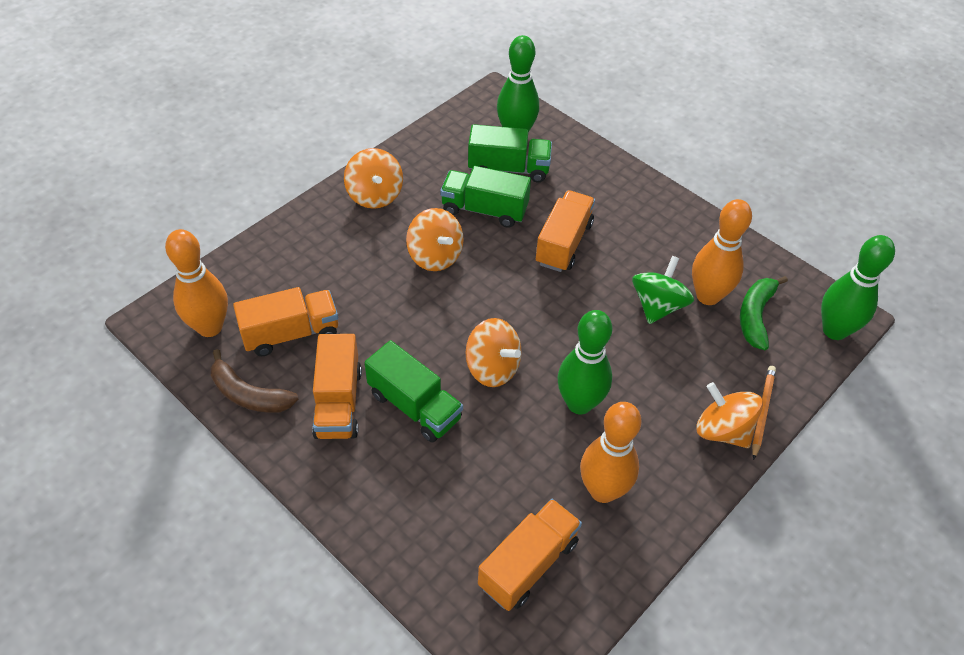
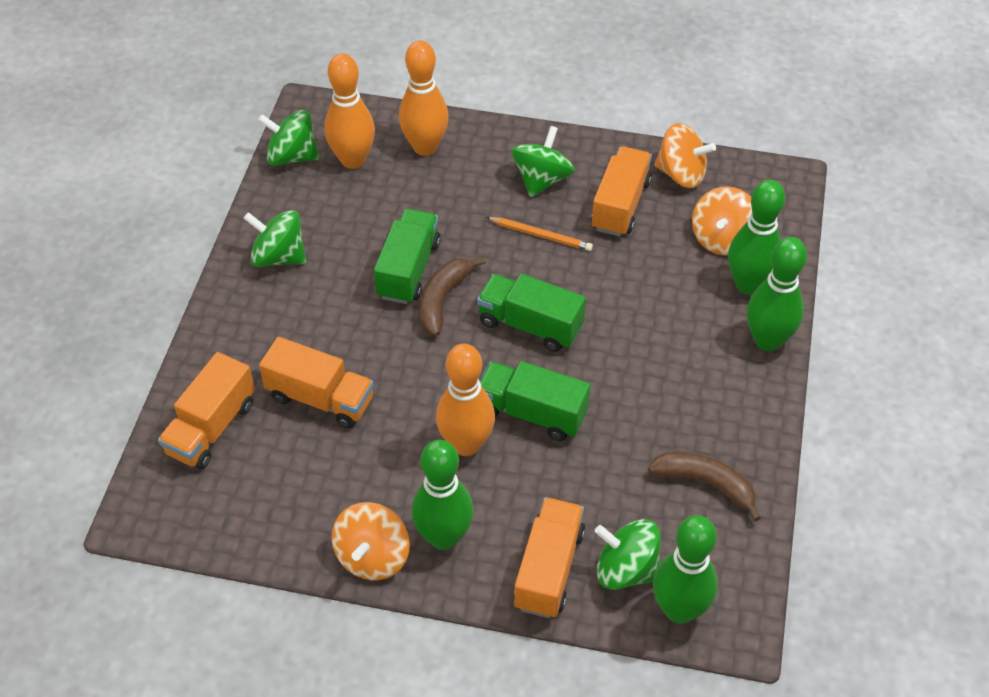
brown banana: 1 -> 2
green banana: 1 -> 0
green bowling pin: 3 -> 4
green spinning top: 1 -> 4
orange spinning top: 4 -> 3

